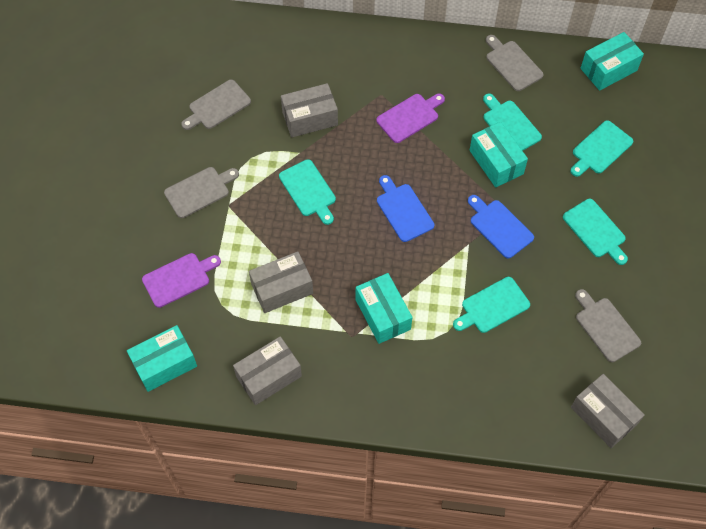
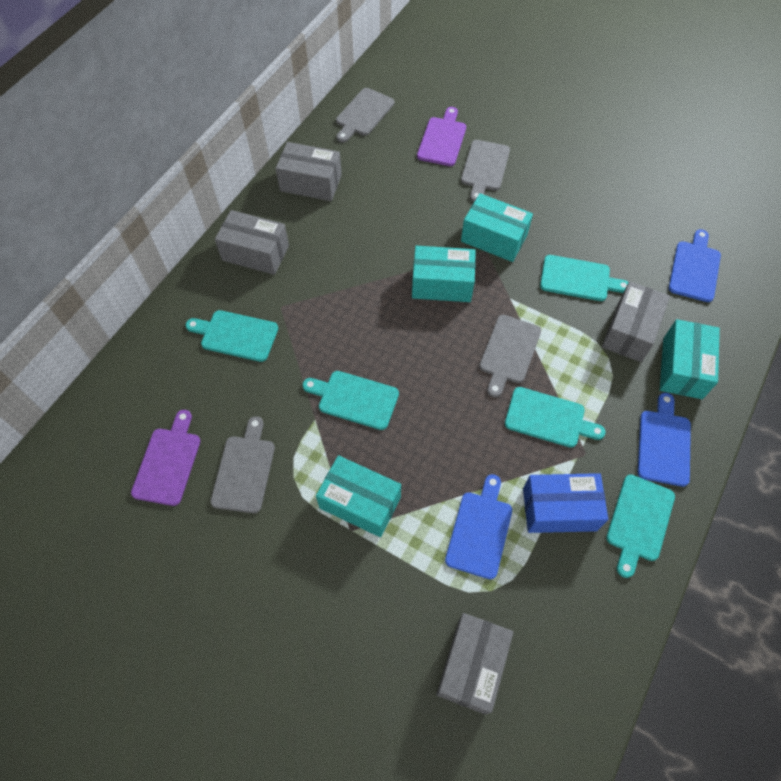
blue box: 0 -> 1
blue cutting board: 2 -> 3

